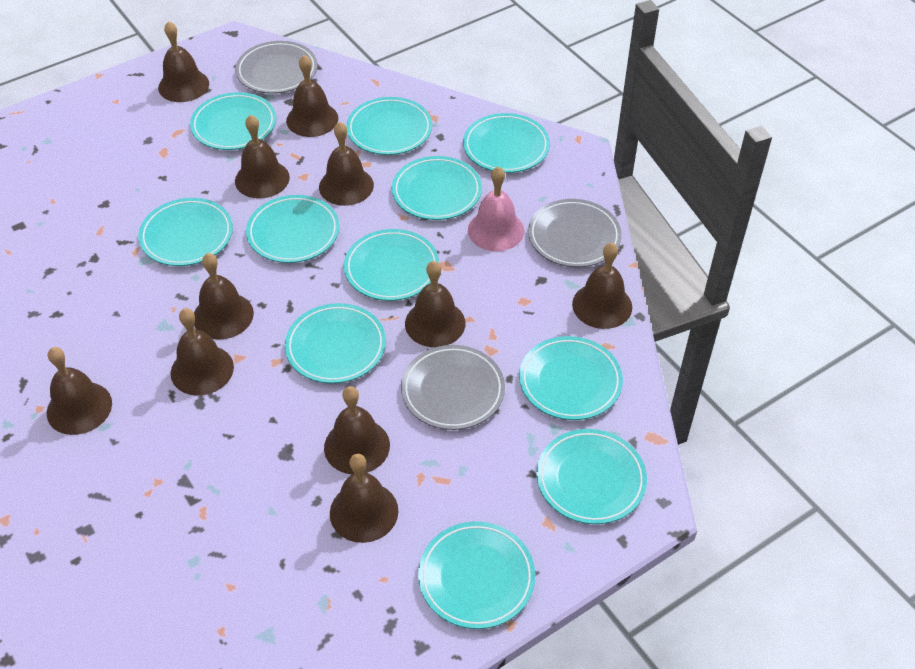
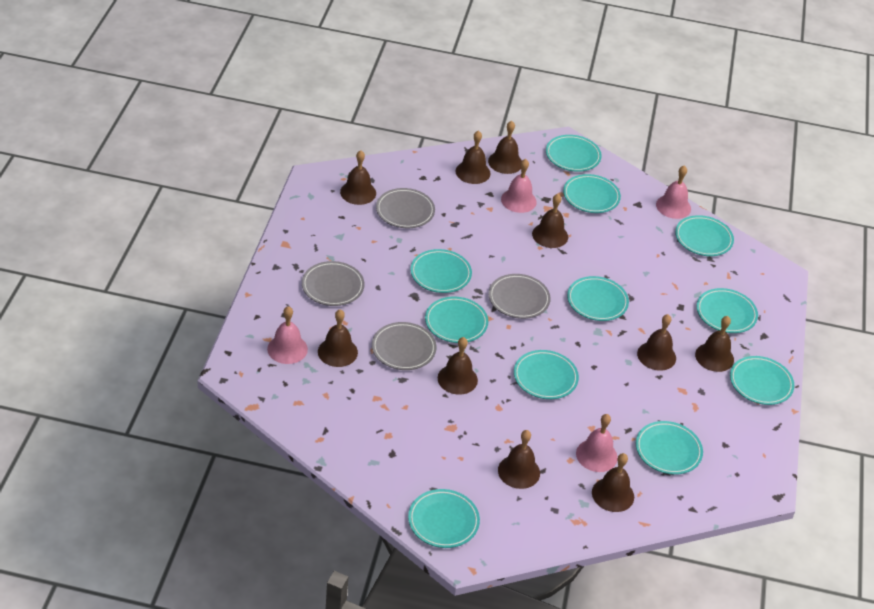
brown bell: 11 -> 10
grey plate: 3 -> 4
pink bell: 1 -> 4

